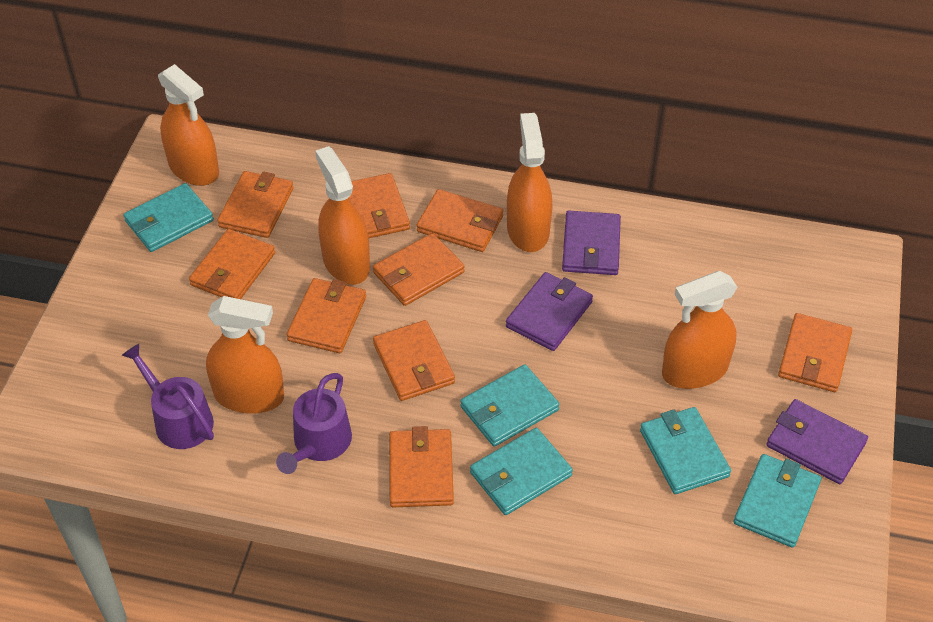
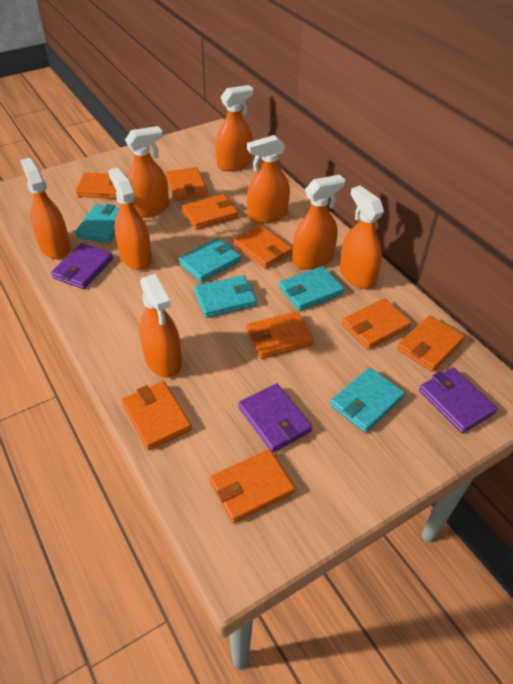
orange spray bottle: 5 -> 8
purple watering can: 2 -> 0

